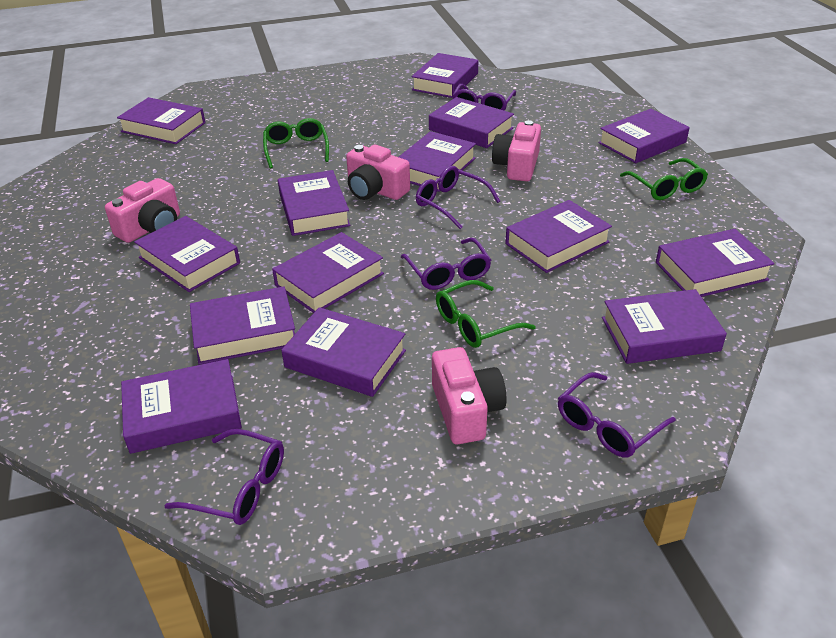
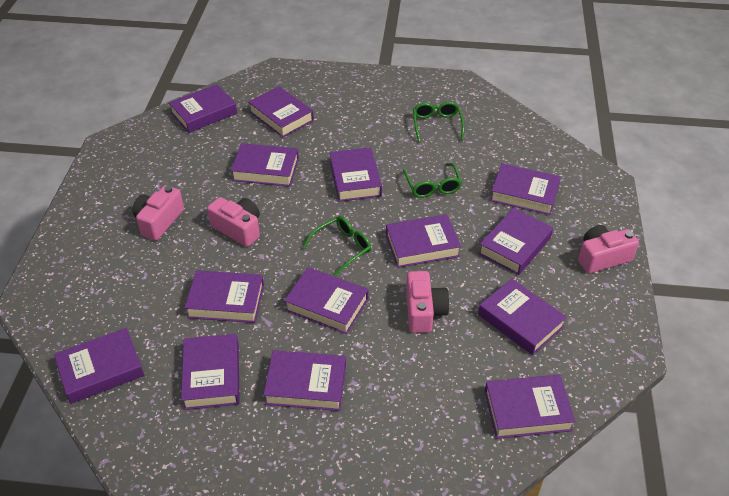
purple glasses: 5 -> 0

